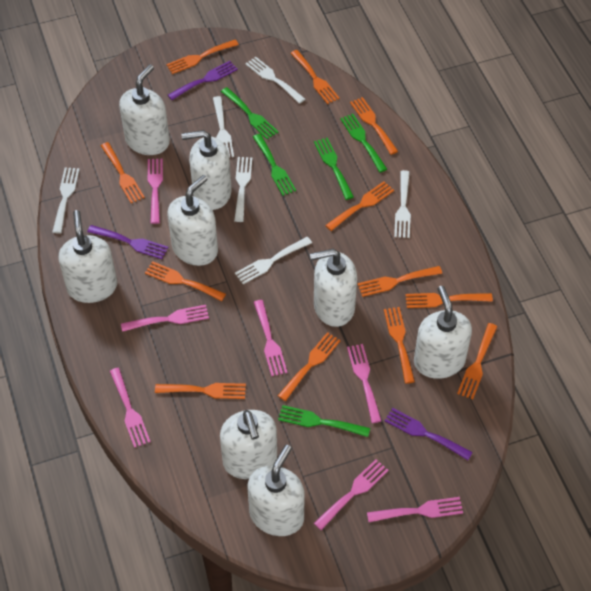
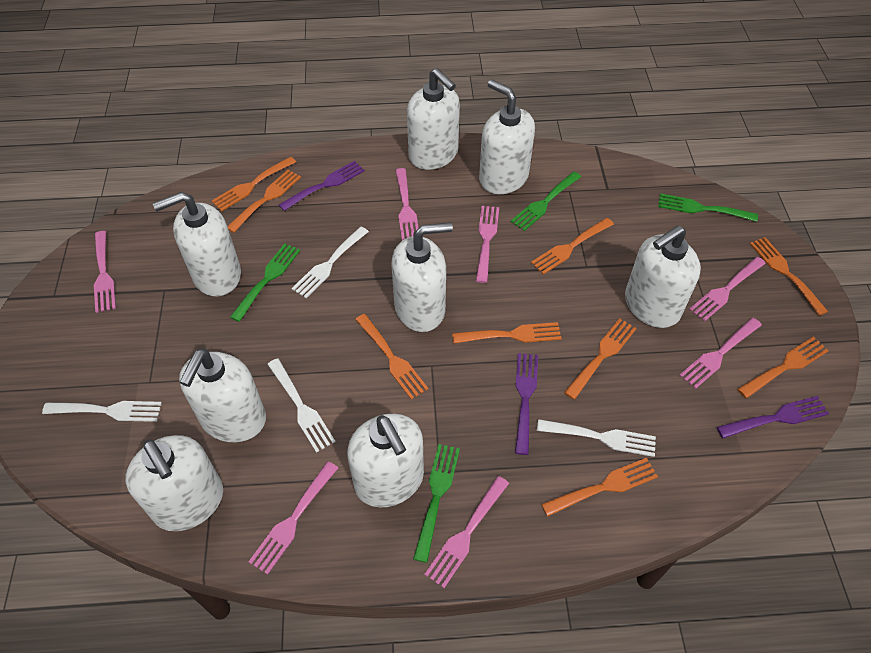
green fork: 5 -> 4
orange fork: 12 -> 9
white fork: 6 -> 4

